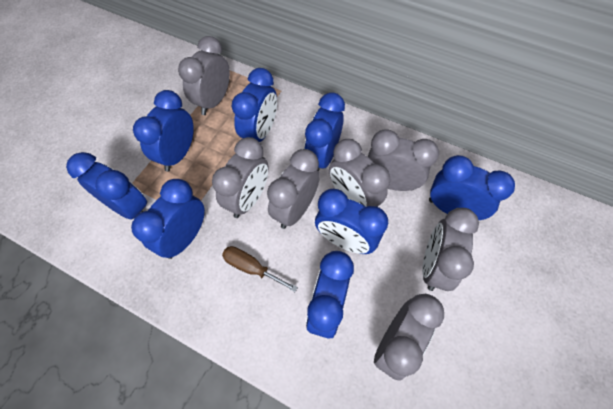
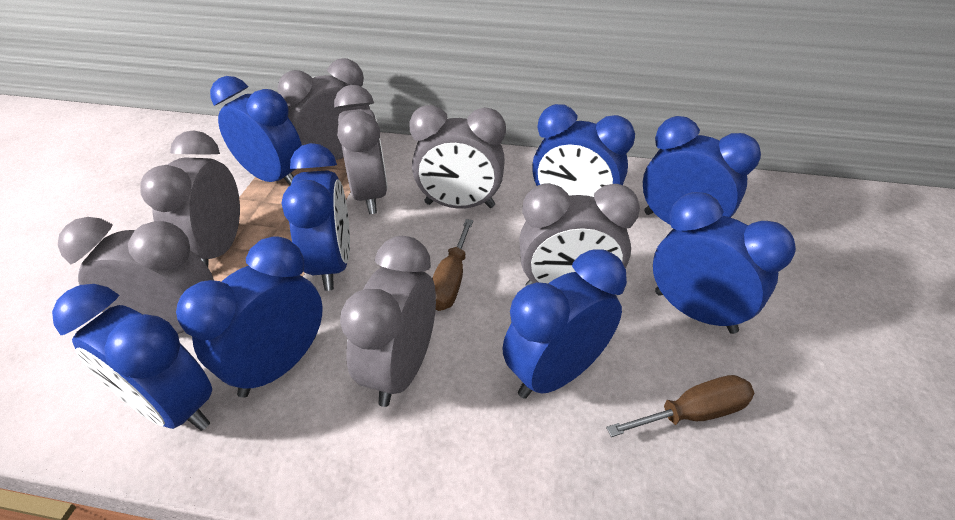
brown screwdriver: 1 -> 2

